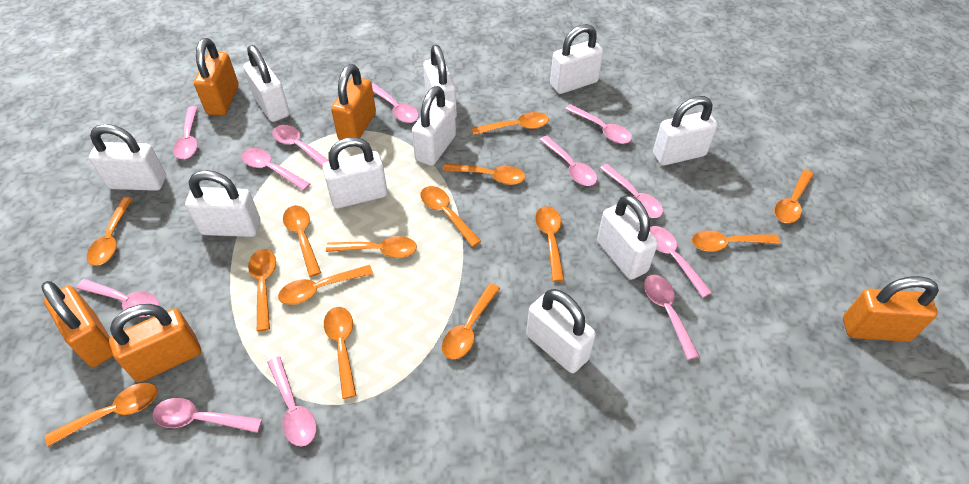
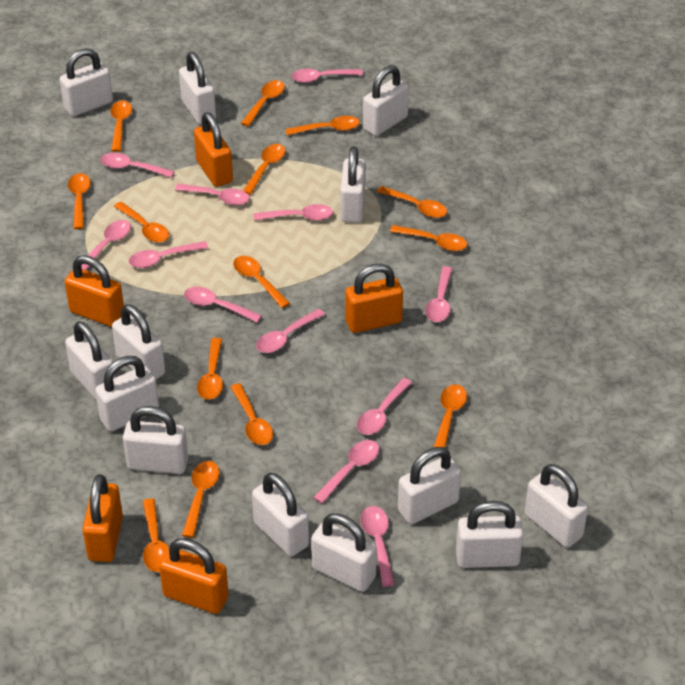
white padlock: 10 -> 13

